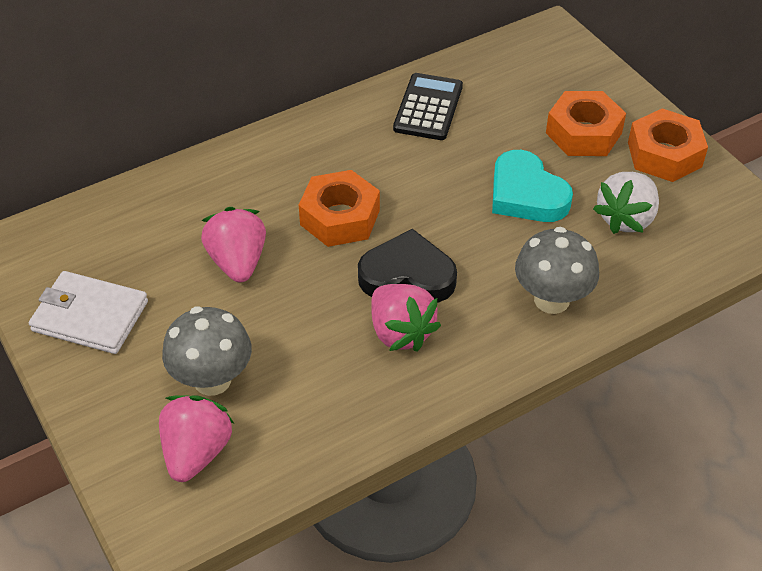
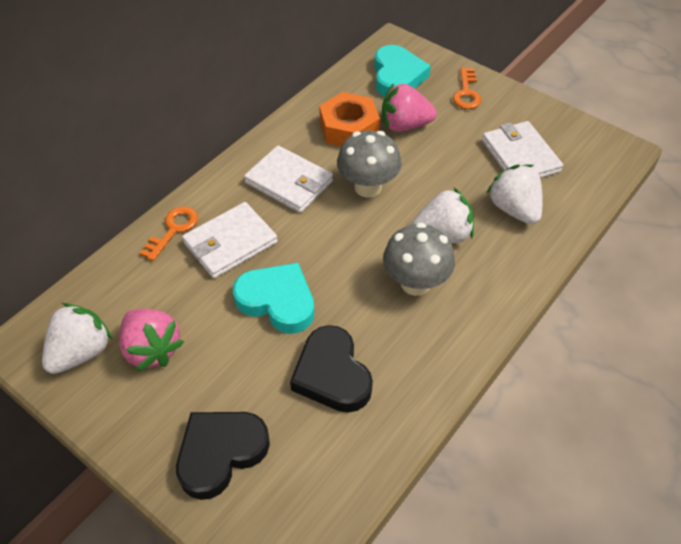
black calculator: 1 -> 0
black heart: 1 -> 2
orange key: 0 -> 2
orange nut: 3 -> 1
pink strawberry: 3 -> 2
turquoise heart: 1 -> 2
white strawberry: 1 -> 3
white wallet: 1 -> 3

